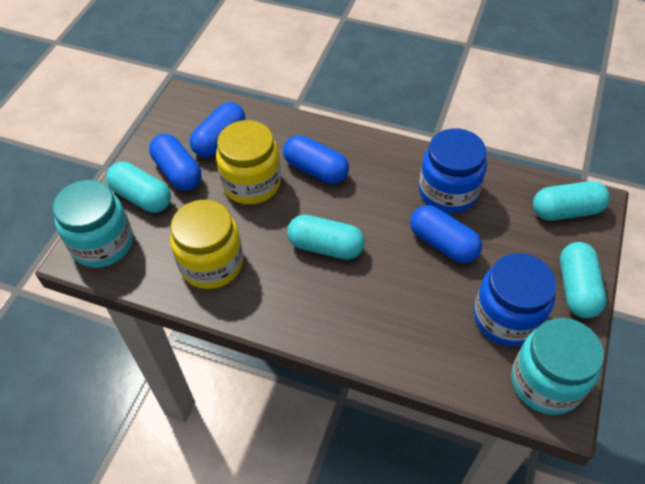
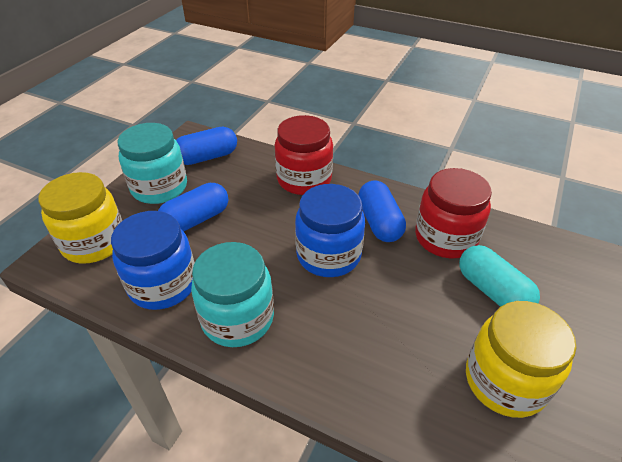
blue capsule: 4 -> 3
red jar: 0 -> 2
turquoise capsule: 4 -> 1

